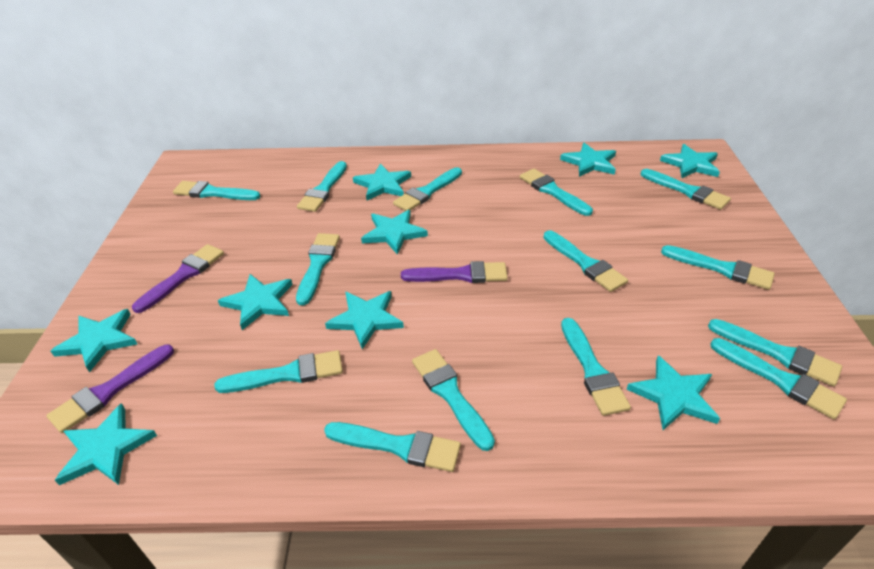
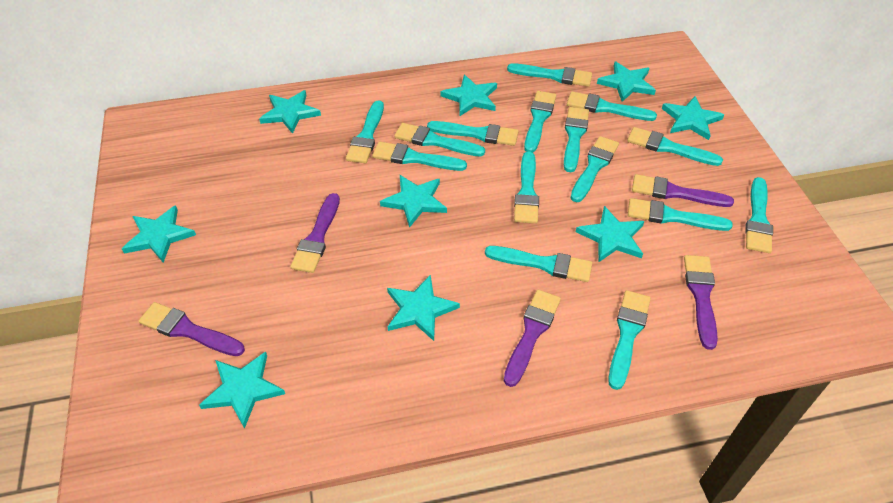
purple brush: 3 -> 5
turquoise brush: 14 -> 15

